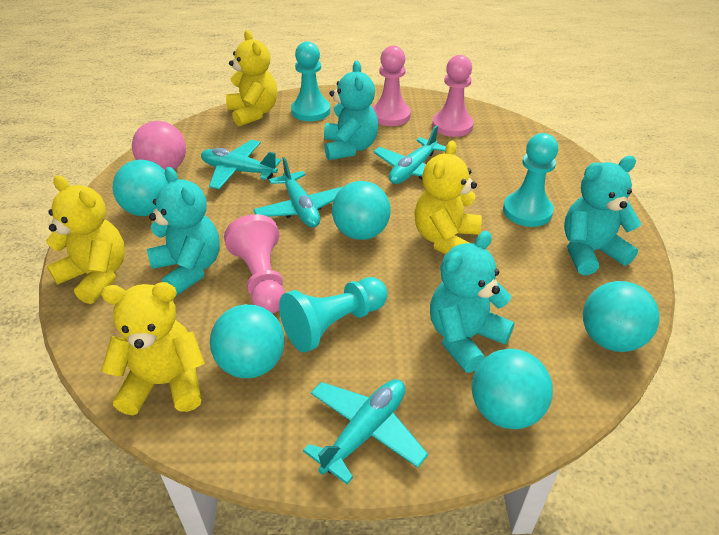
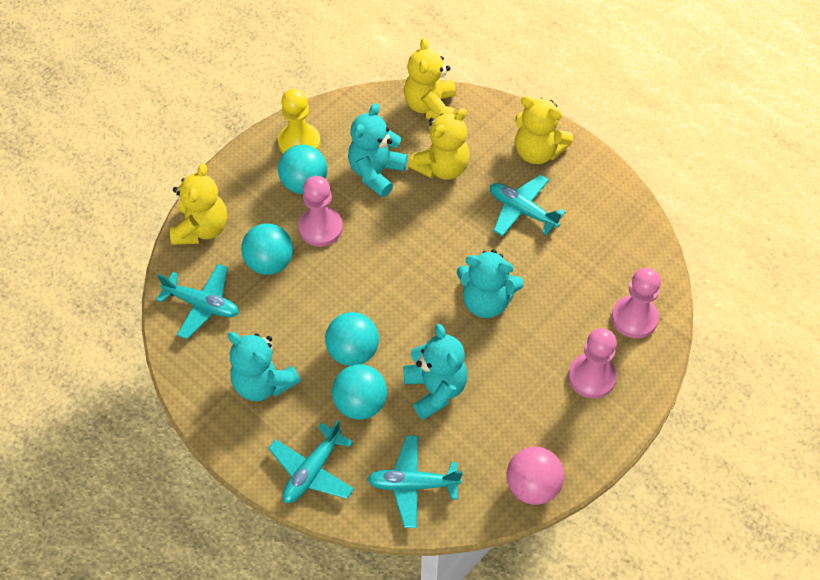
turquoise ball: 5 -> 4
turquoise pawn: 3 -> 0
yellow pawn: 0 -> 1

